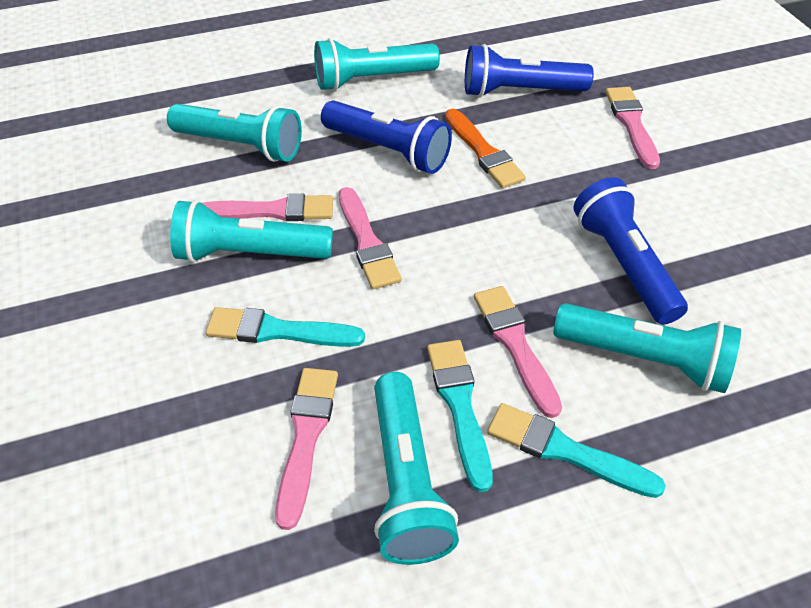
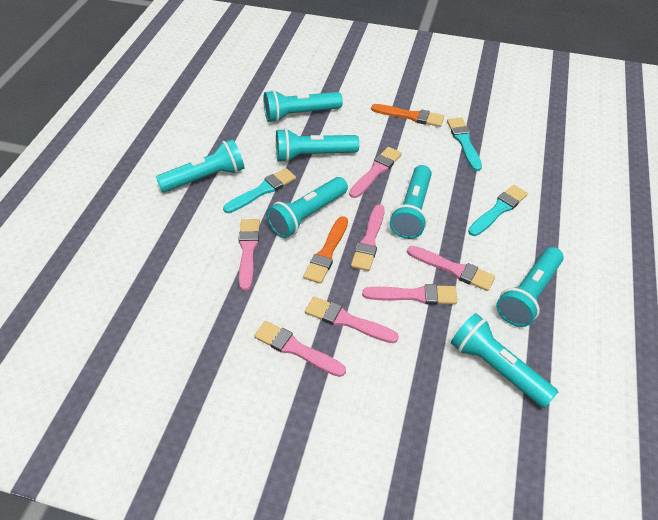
blue flashlight: 3 -> 0
orange brush: 1 -> 2
pink brush: 5 -> 7
turquoise flashlight: 5 -> 7

